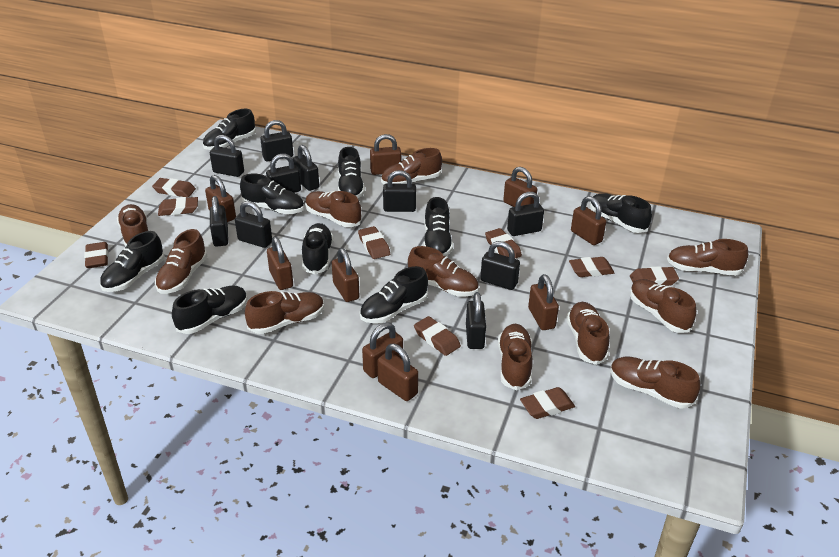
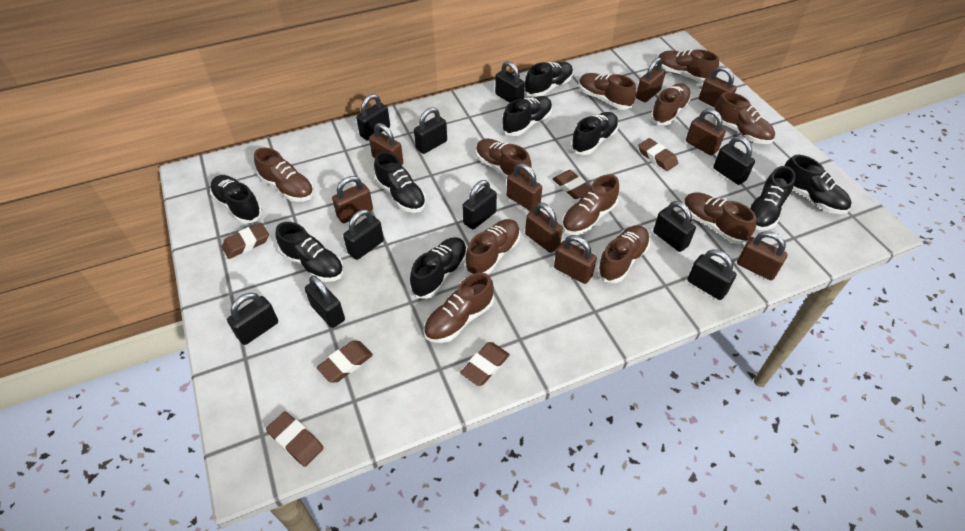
brown eraser: 9 -> 6

